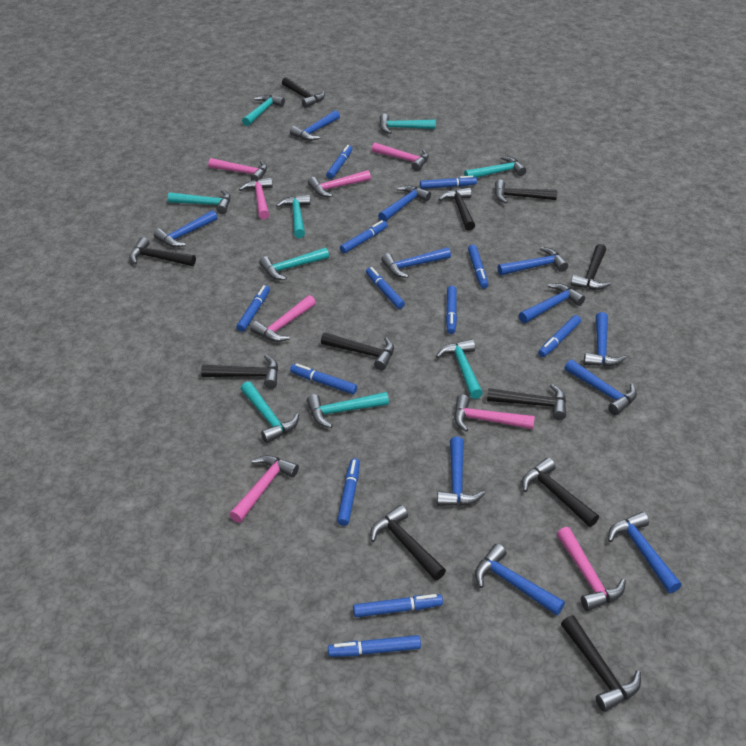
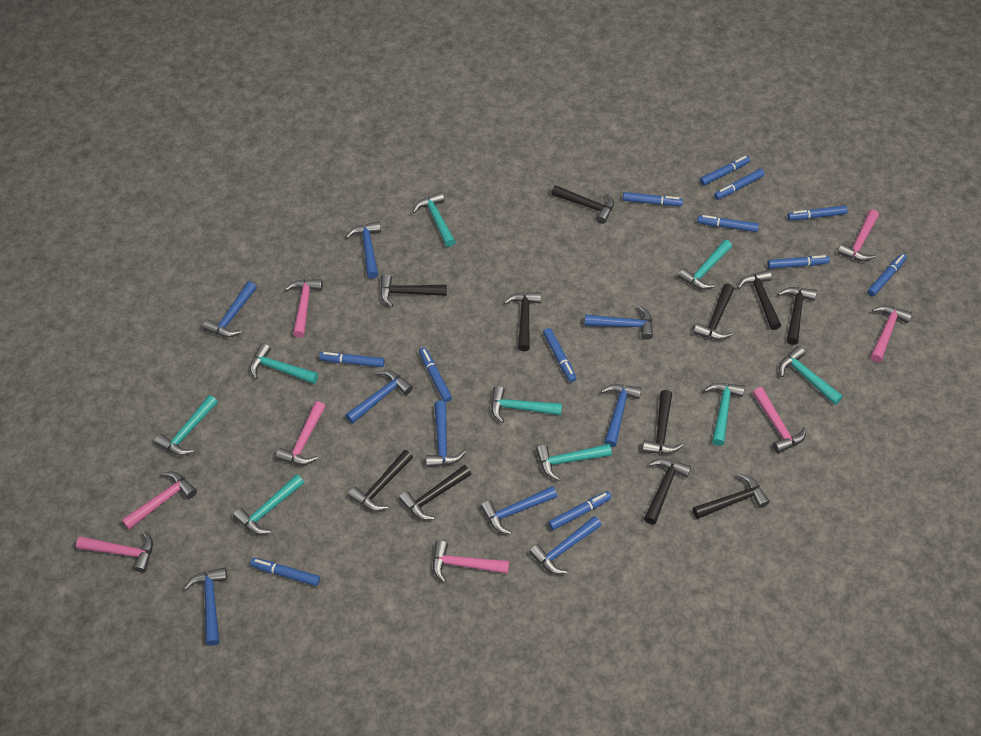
blue hammer: 11 -> 9

